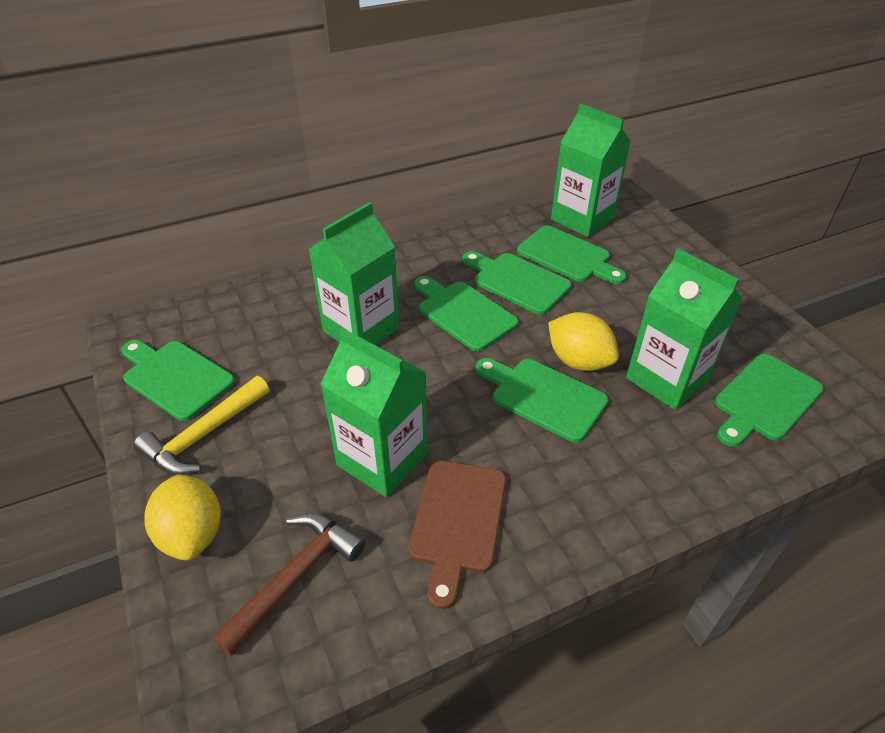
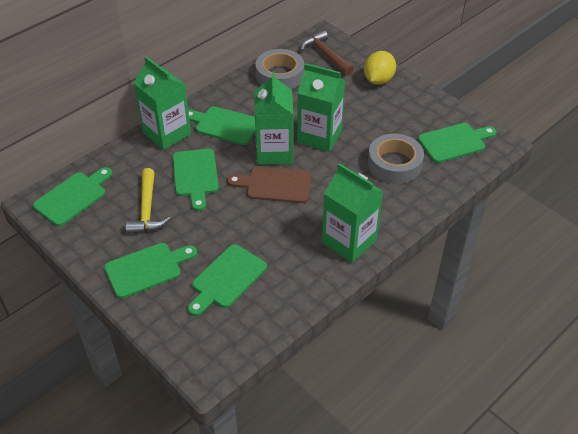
grey tape: 0 -> 2
yellow lemon: 2 -> 1

